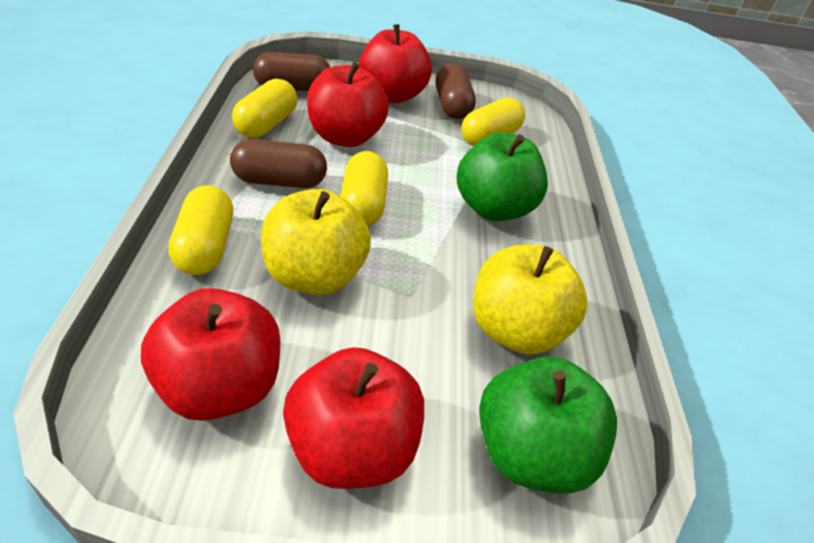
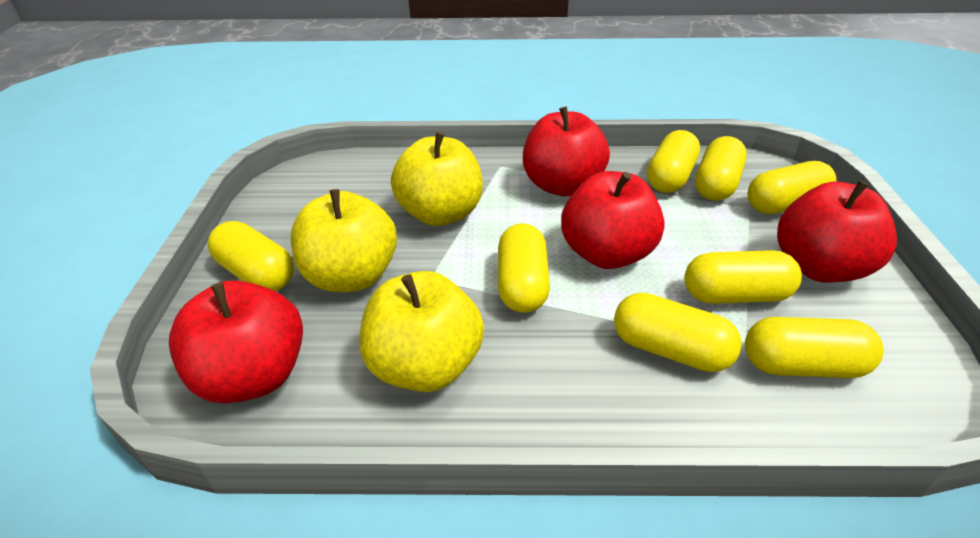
brown capsule: 3 -> 0
green apple: 2 -> 0
yellow apple: 2 -> 3
yellow capsule: 4 -> 8

